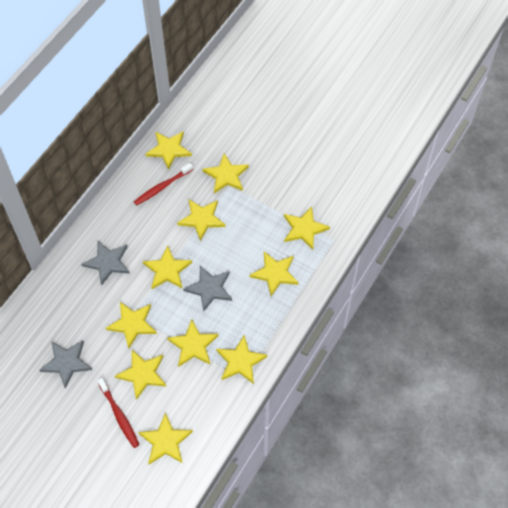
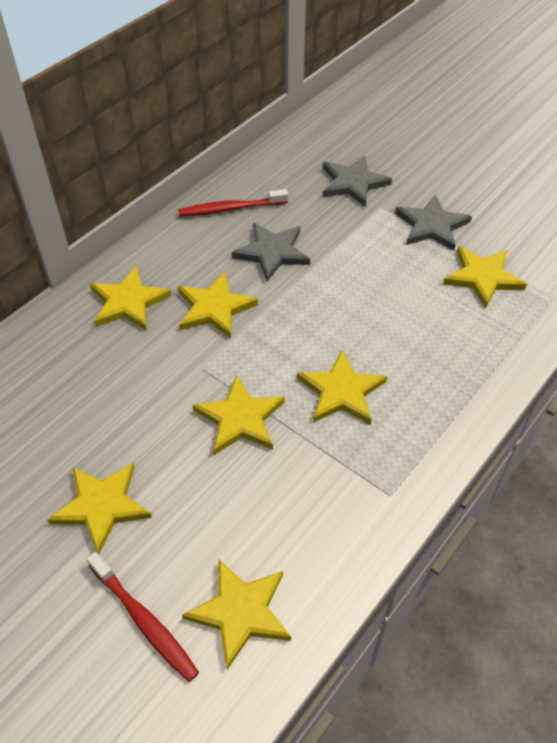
yellow star: 11 -> 7

